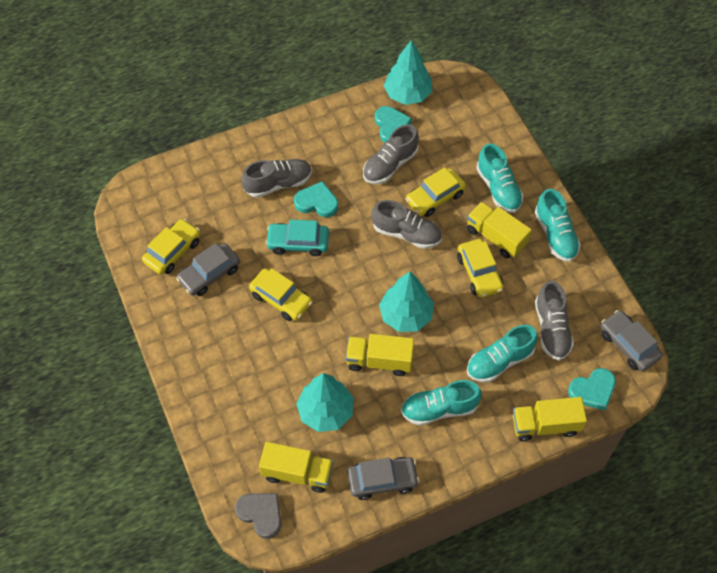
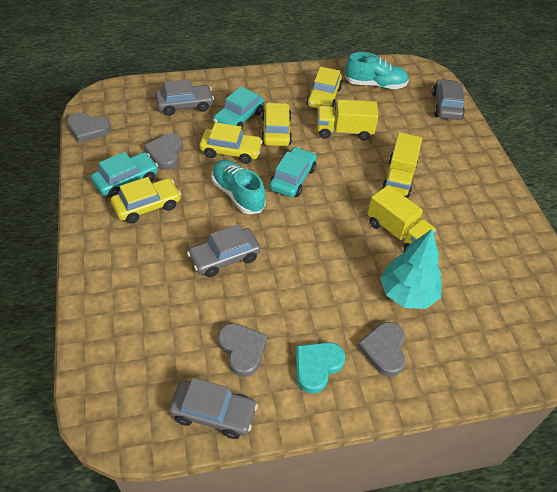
grey car: 3 -> 4
grey heart: 1 -> 4
grey shoe: 4 -> 0
turquoise car: 1 -> 3
turquoise heart: 3 -> 1
turquoise shoe: 4 -> 2
turquoise tree: 3 -> 1
yellow truck: 4 -> 3

